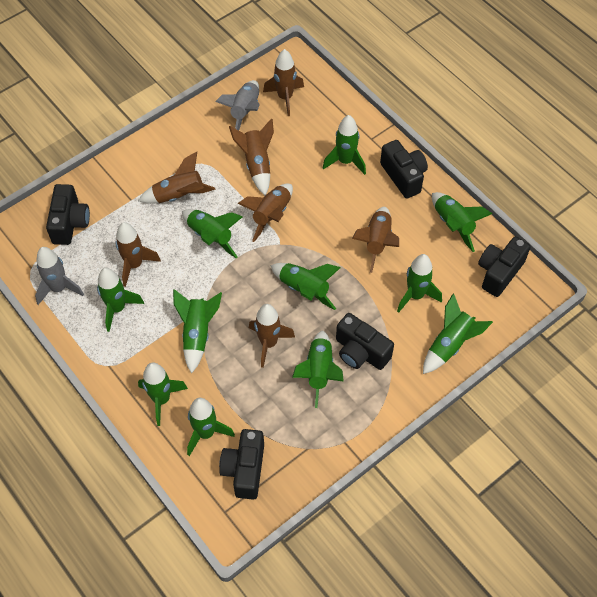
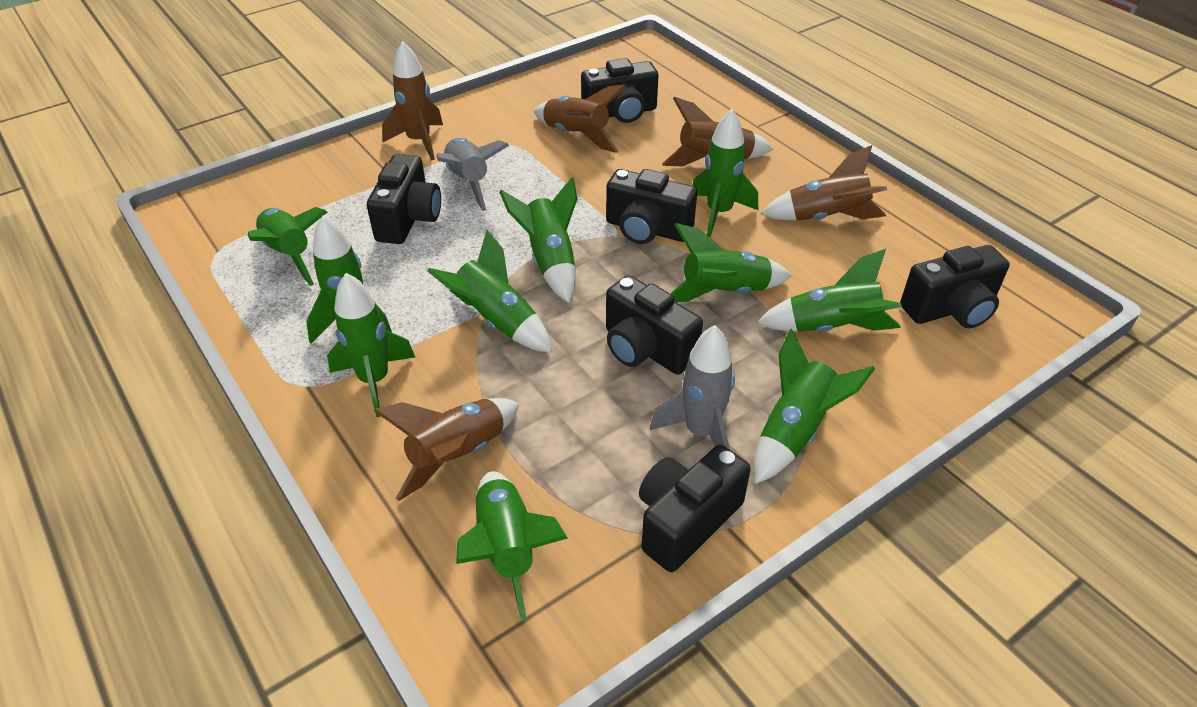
black camera: 5 -> 6
brown rocket: 7 -> 5
green rocket: 11 -> 10

